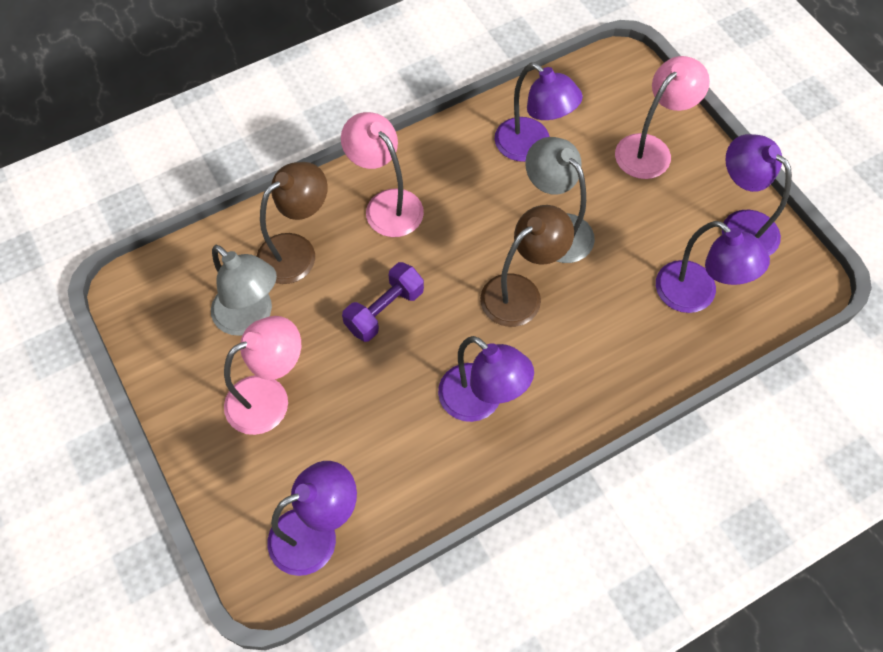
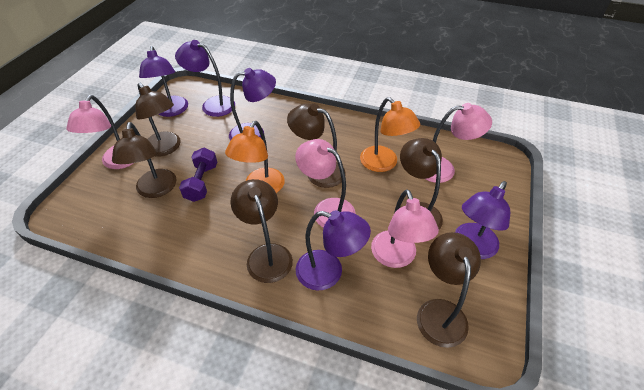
brown lamp: 2 -> 6
grey lamp: 2 -> 0
orange lamp: 0 -> 2
pink lamp: 3 -> 4

